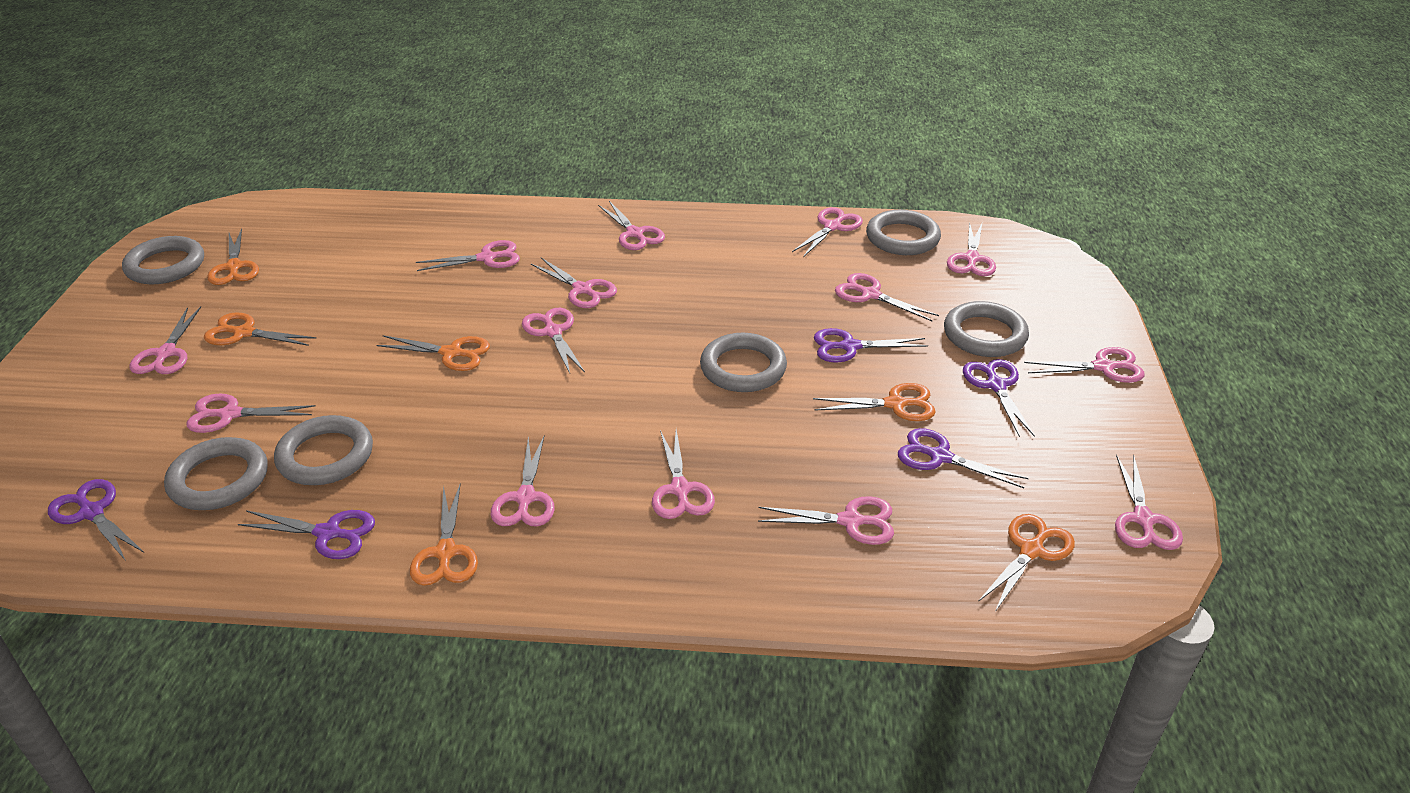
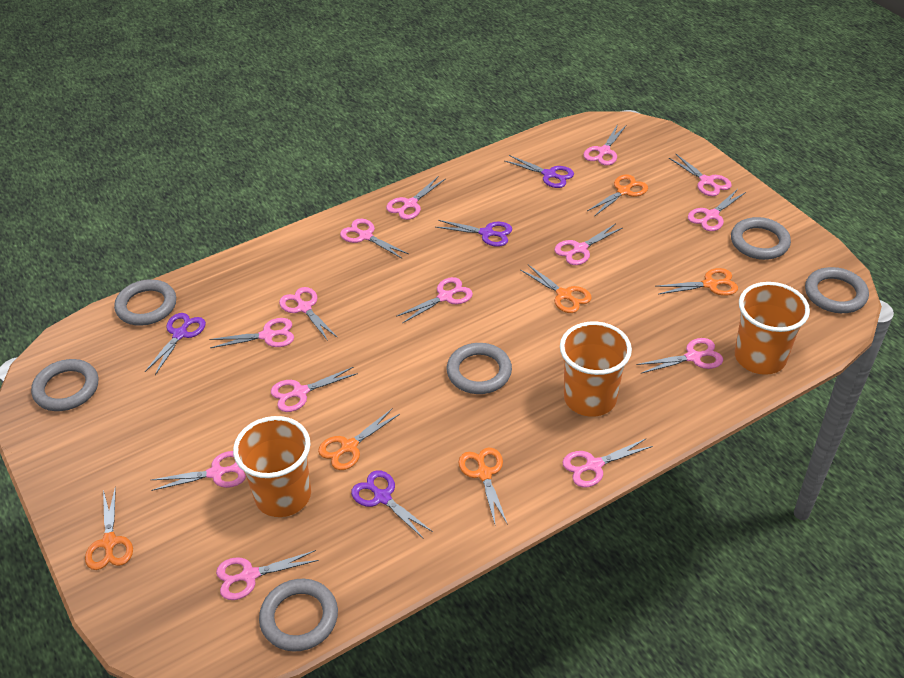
orange cup: 0 -> 3
purple scissors: 5 -> 4

